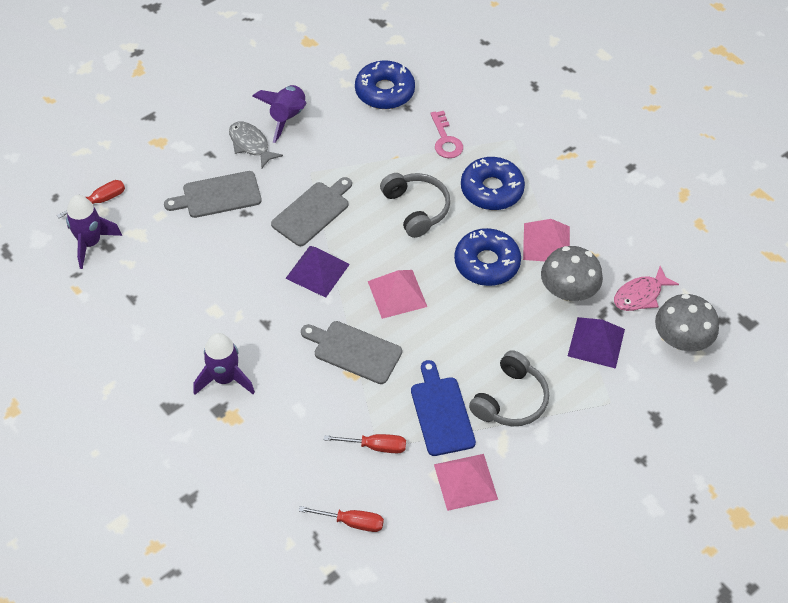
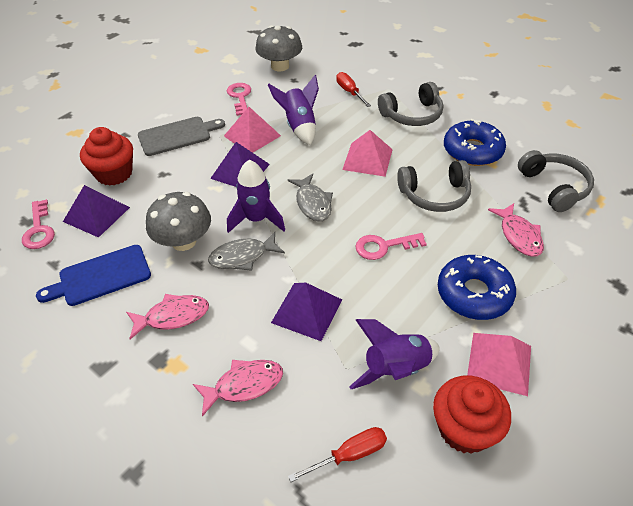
blue donut: 3 -> 2
grey cutting board: 3 -> 1
grey fish: 1 -> 2
grey headphones: 2 -> 3
pink fish: 1 -> 3
pink key: 1 -> 3
purple pyramid: 2 -> 3
red cupcake: 0 -> 2
red screwdriver: 3 -> 2

